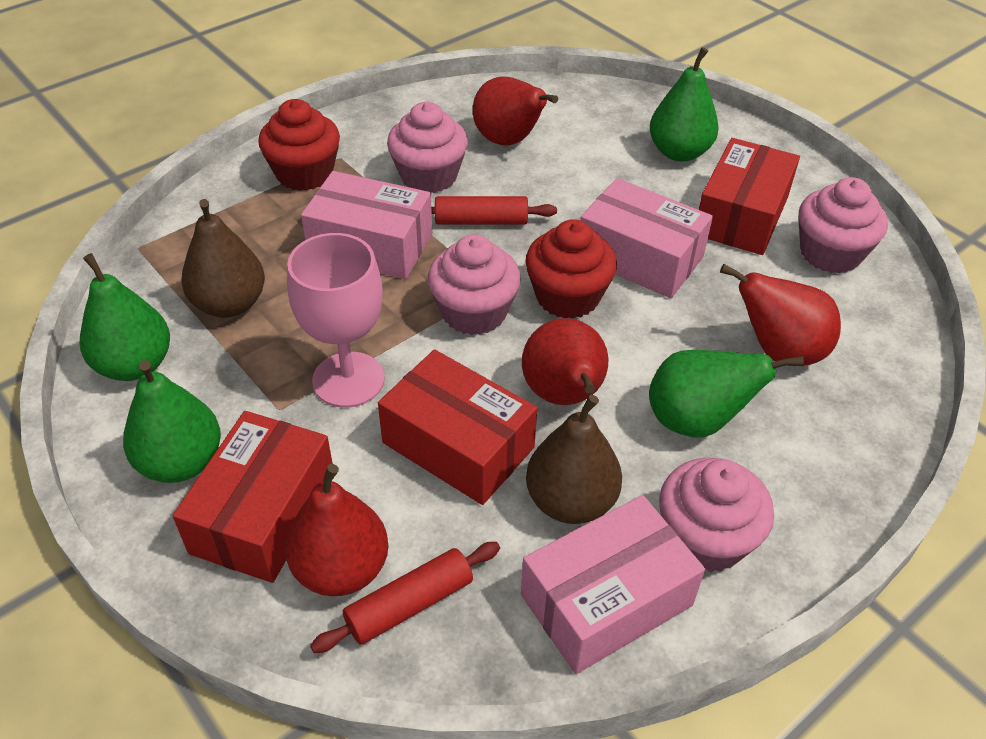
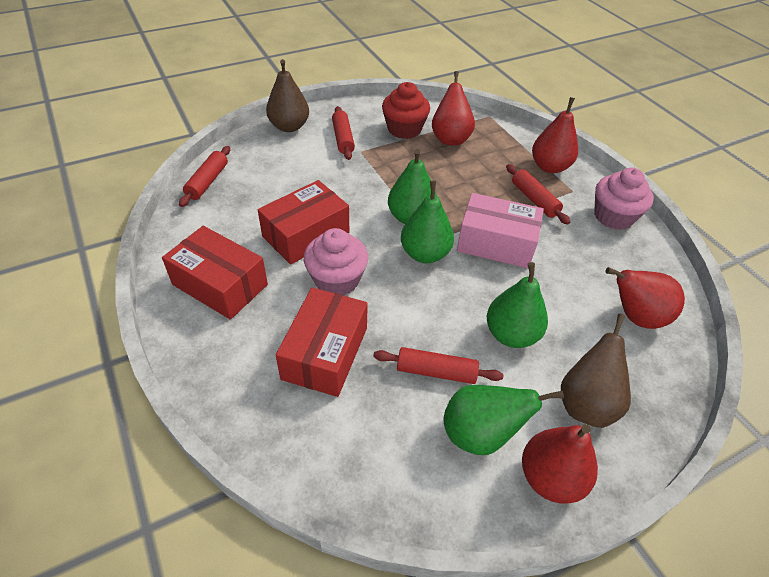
pink box: 3 -> 1
pink cupcake: 4 -> 2
pink goblet: 1 -> 0
red cupcake: 2 -> 1
red rolling pin: 2 -> 4

